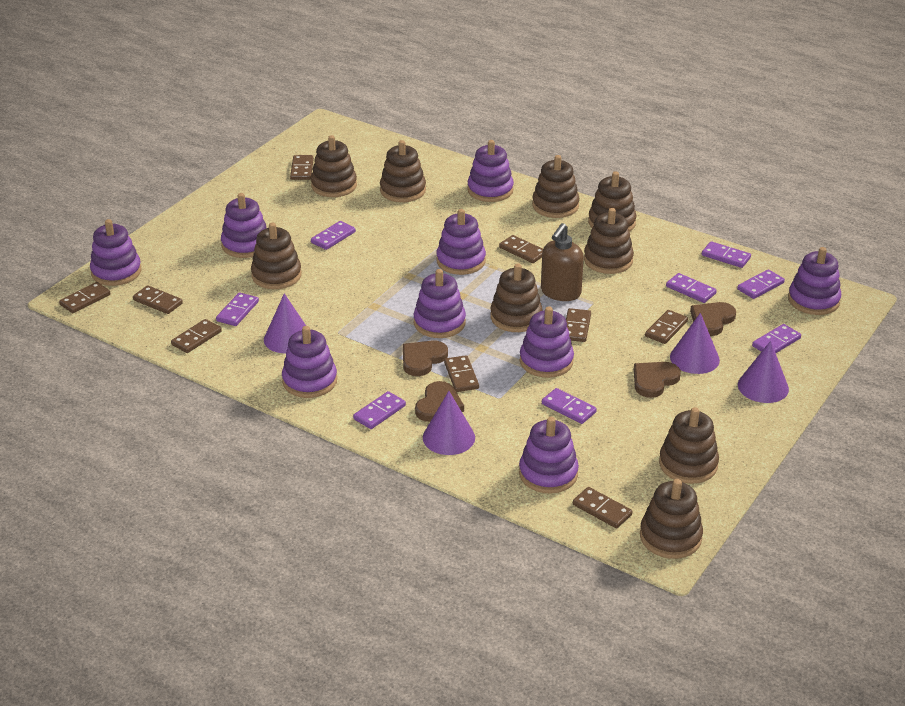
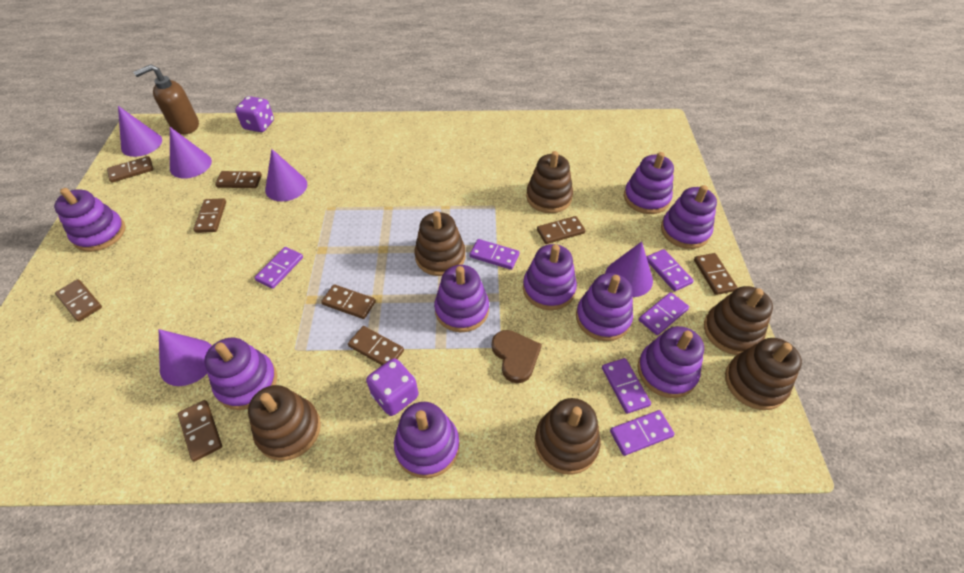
brown heart: 4 -> 1
brown stacking toy: 9 -> 6
purple cone: 4 -> 5
purple dice: 0 -> 2
purple domino: 8 -> 6

